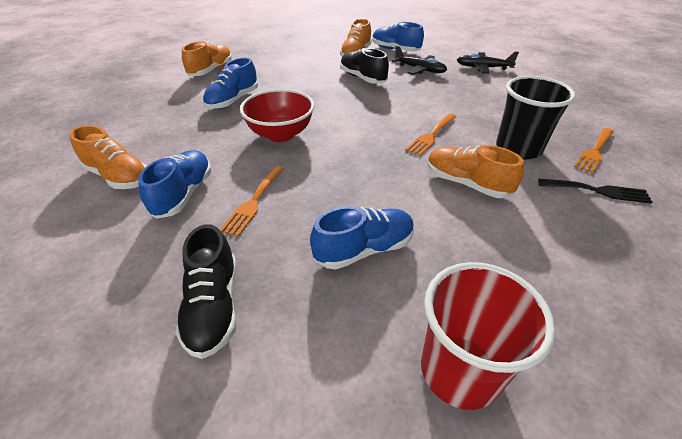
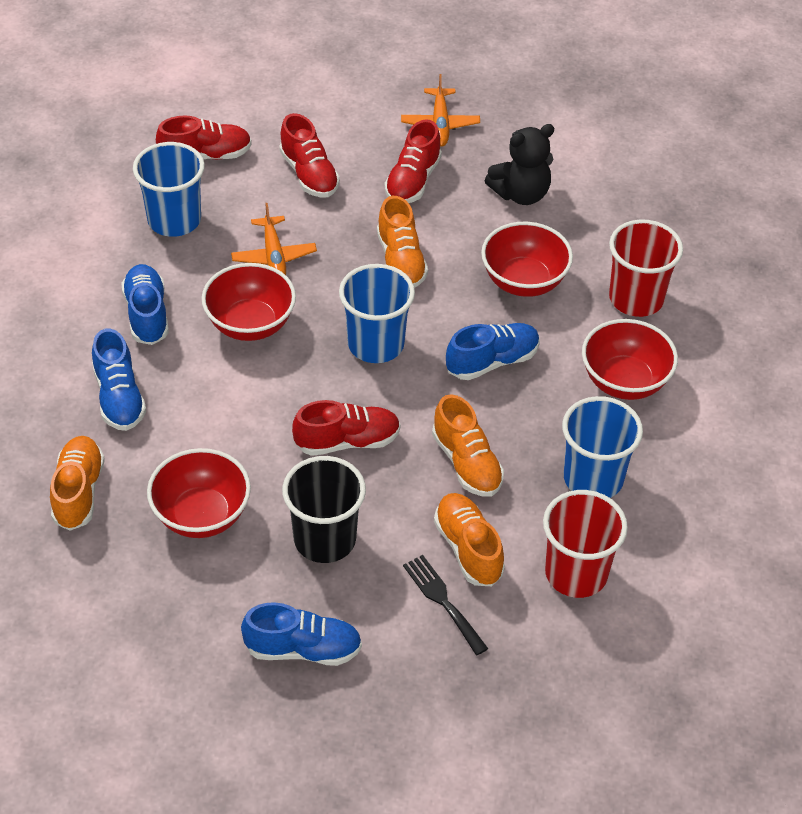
black plane: 2 -> 0
black shoe: 2 -> 0
black teddy bear: 0 -> 1
blue cup: 0 -> 3
orange fork: 3 -> 0
orange plane: 0 -> 2
red bowl: 1 -> 4
red cup: 1 -> 2
red shoe: 0 -> 4

